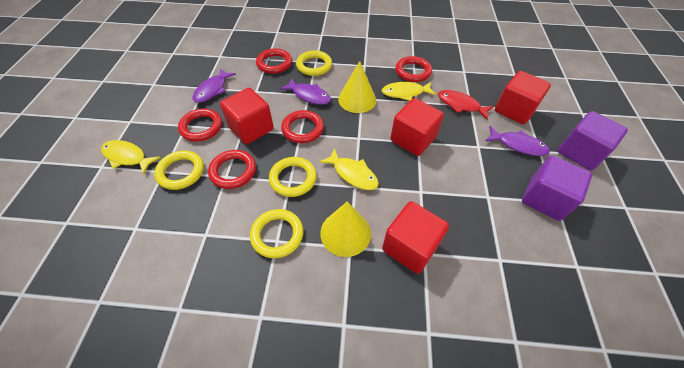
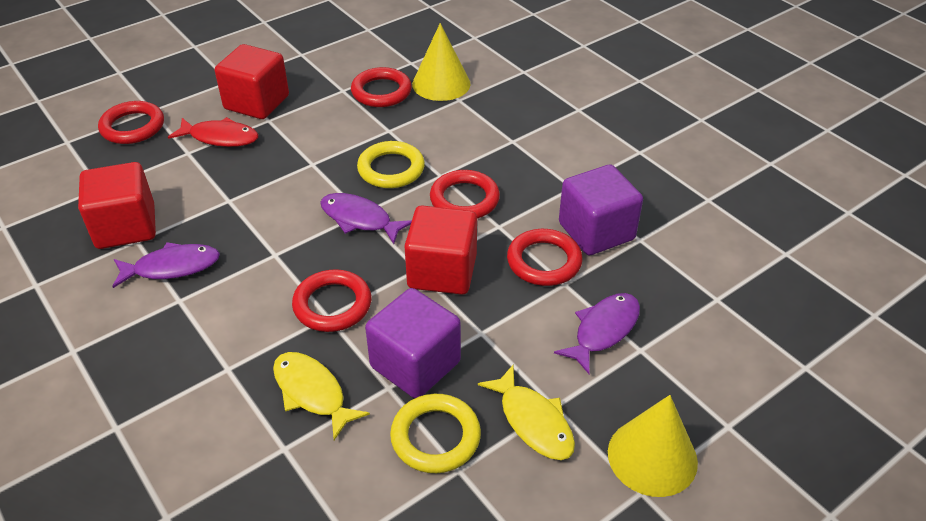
red cube: 4 -> 3
yellow fish: 3 -> 2
yellow ring: 4 -> 2

